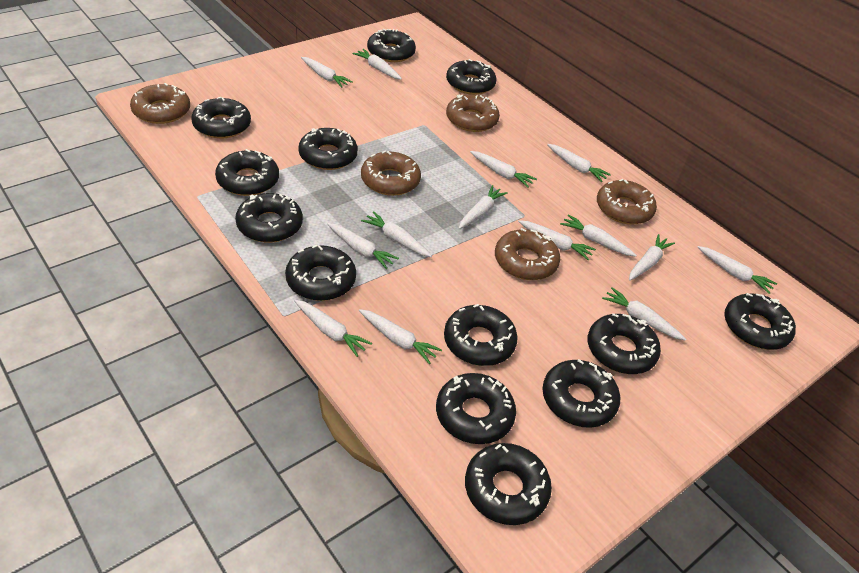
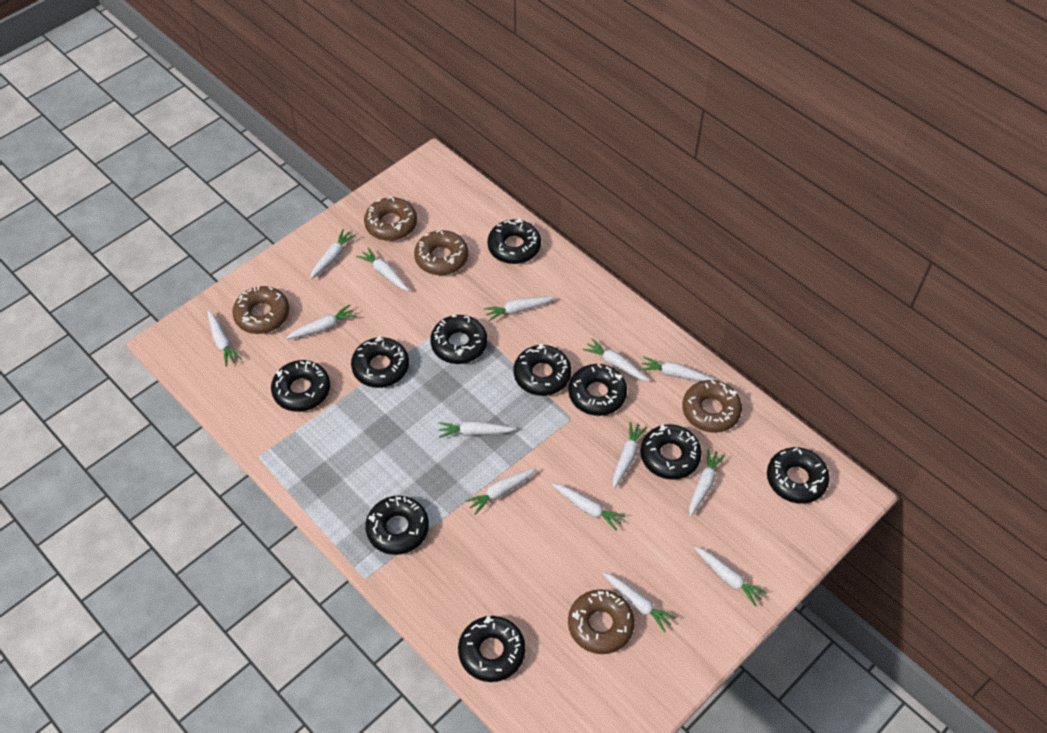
black donut: 13 -> 10

